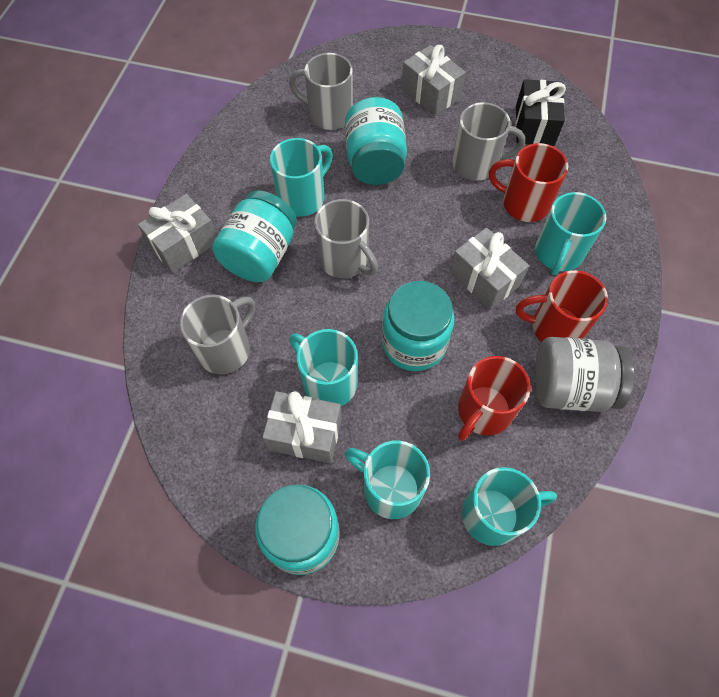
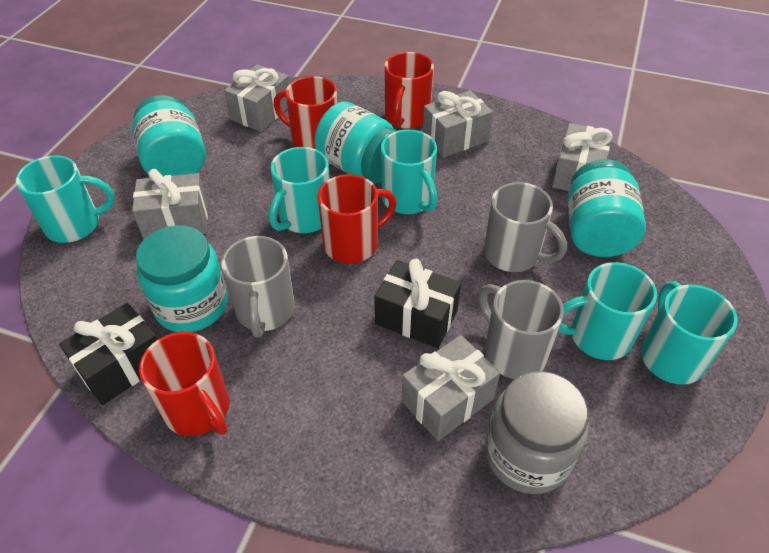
black gift: 1 -> 2
grey gift: 4 -> 5
grey mug: 4 -> 3
red mug: 3 -> 4

